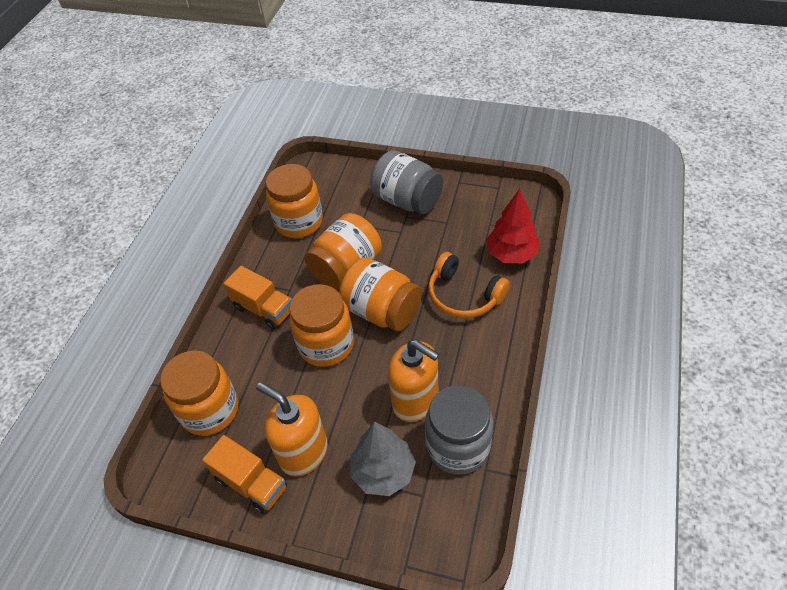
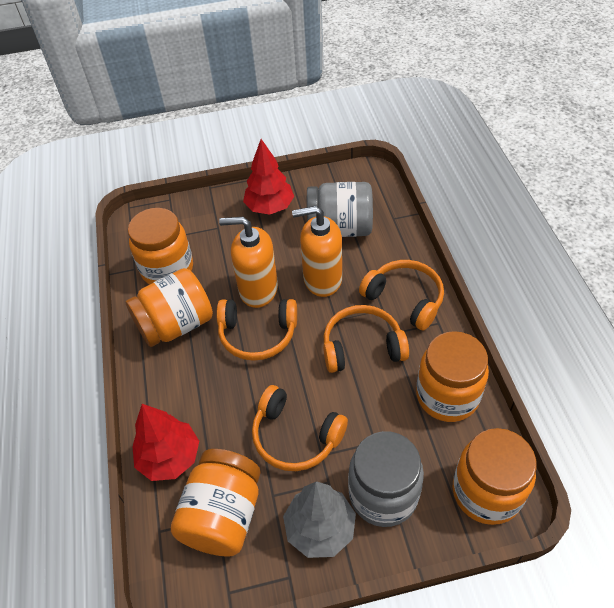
orange headphones: 1 -> 4
orange truck: 2 -> 0
red tree: 1 -> 2

